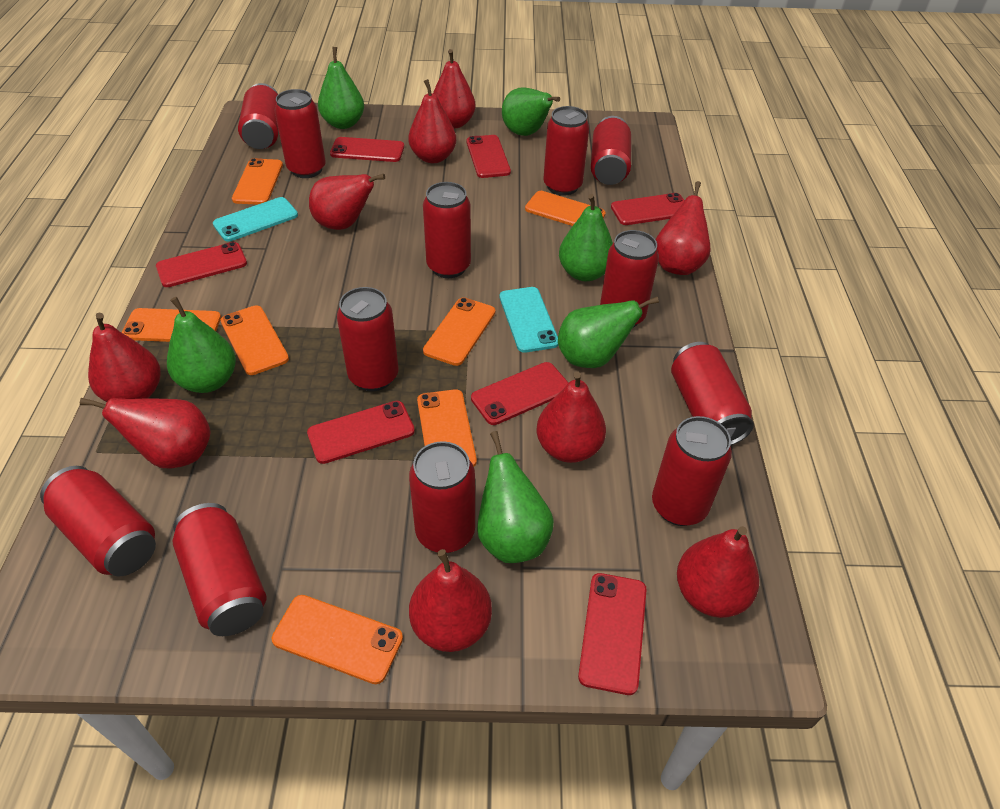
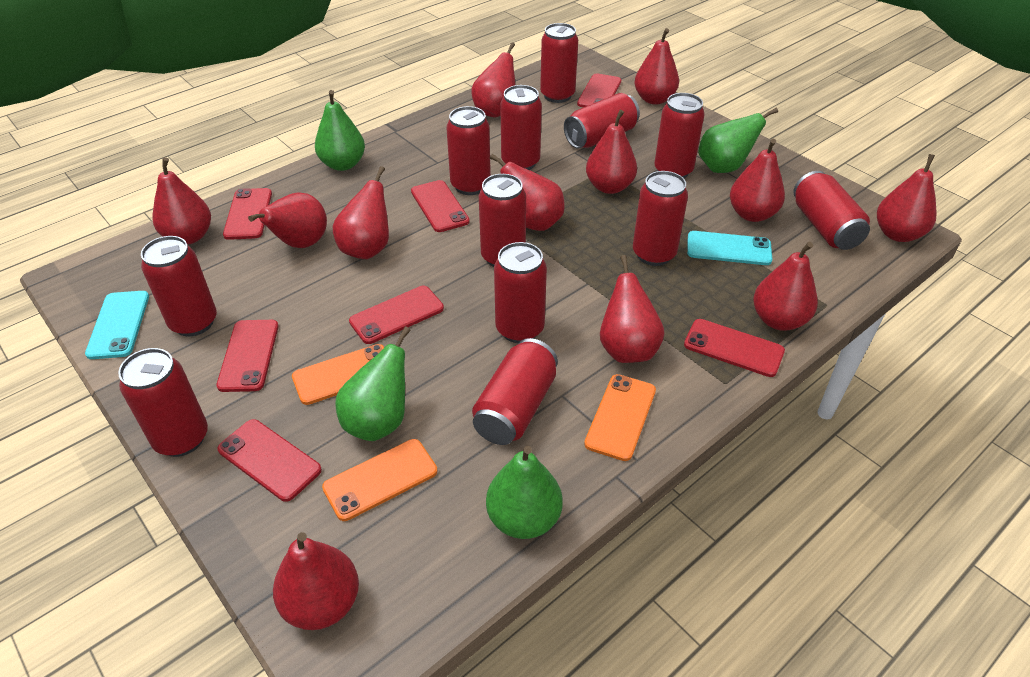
green pear: 6 -> 4
orange phone: 7 -> 3
red pear: 9 -> 12

